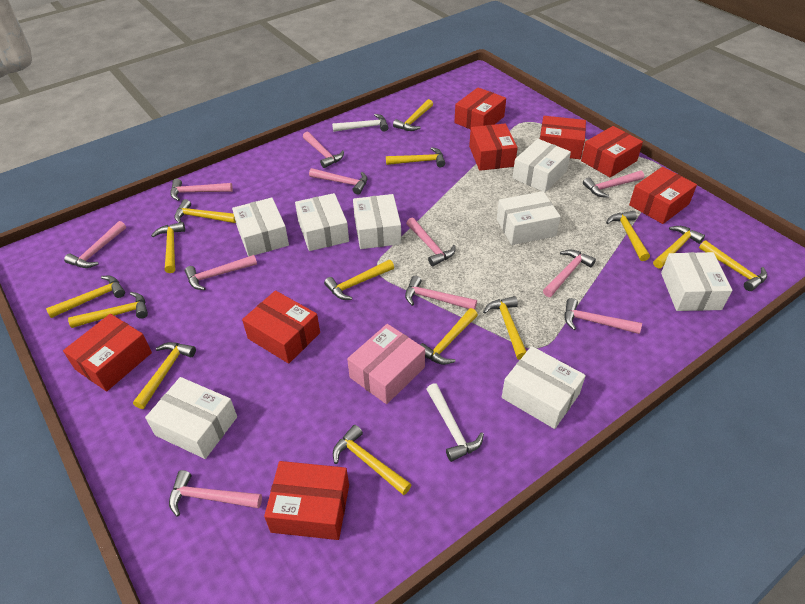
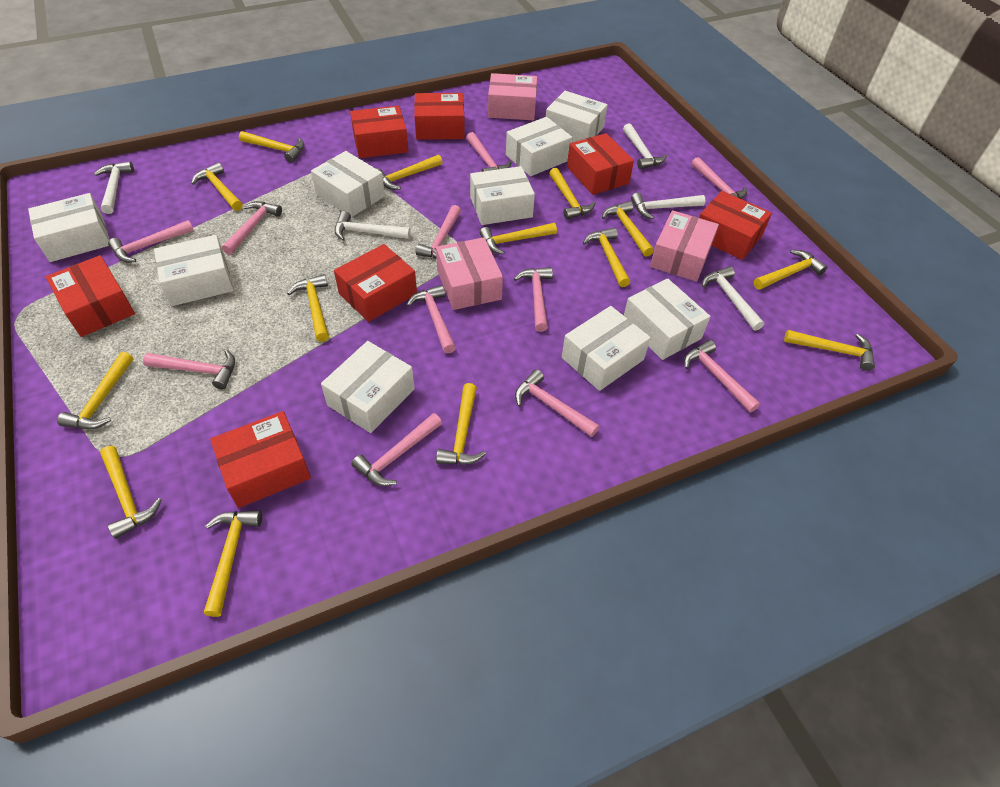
pink box: 1 -> 3
red box: 8 -> 7
white box: 8 -> 9
white hammer: 2 -> 5

